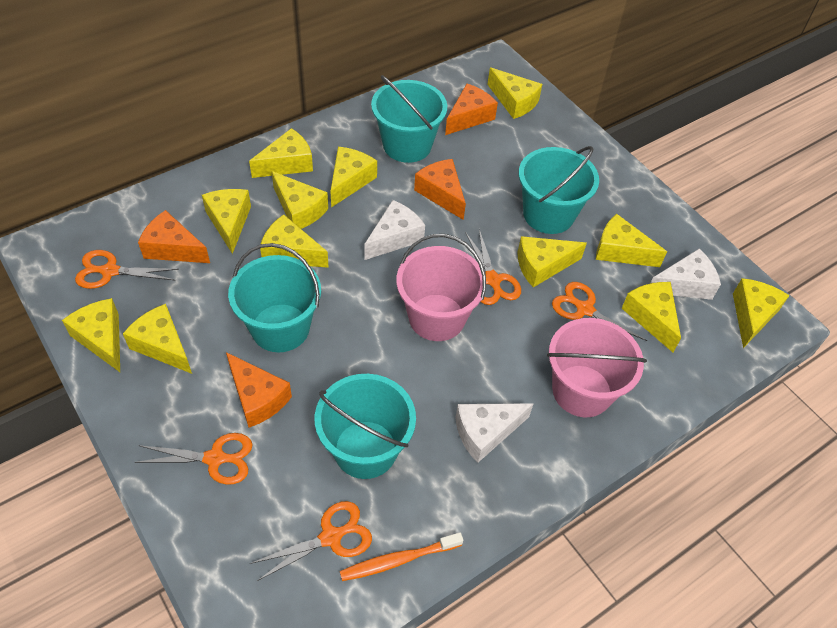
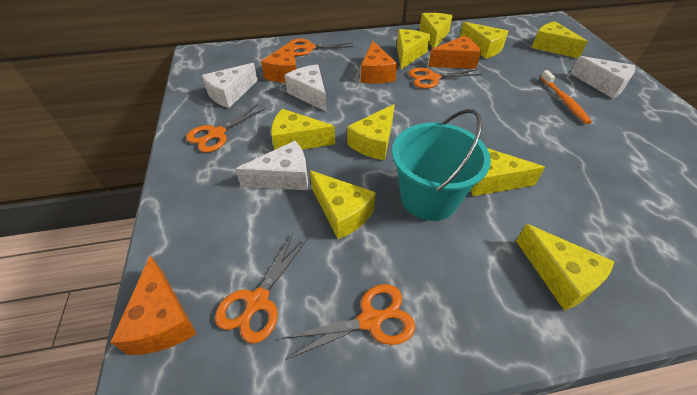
pink bucket: 2 -> 0
turquoise bucket: 4 -> 1
white cheese: 3 -> 4
yellow cheese: 12 -> 9

